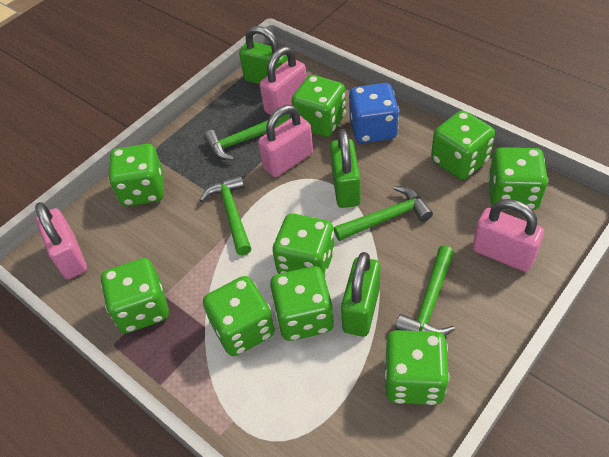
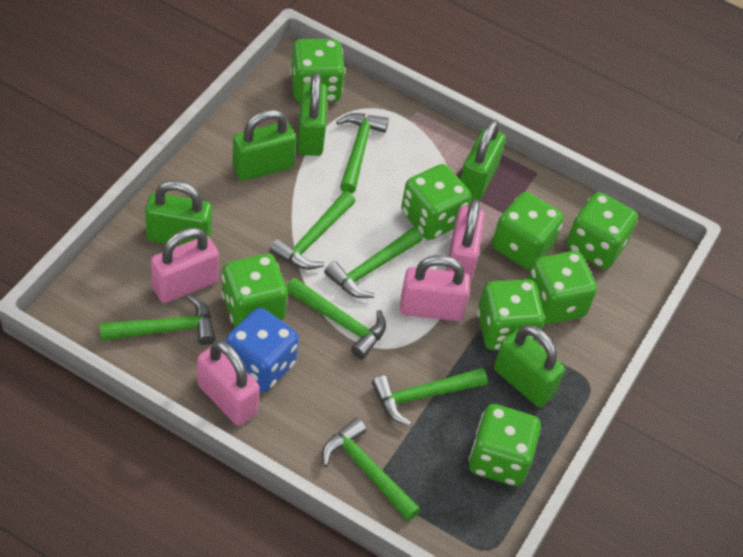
green dice: 9 -> 8
green hammer: 4 -> 7
green padlock: 3 -> 5

